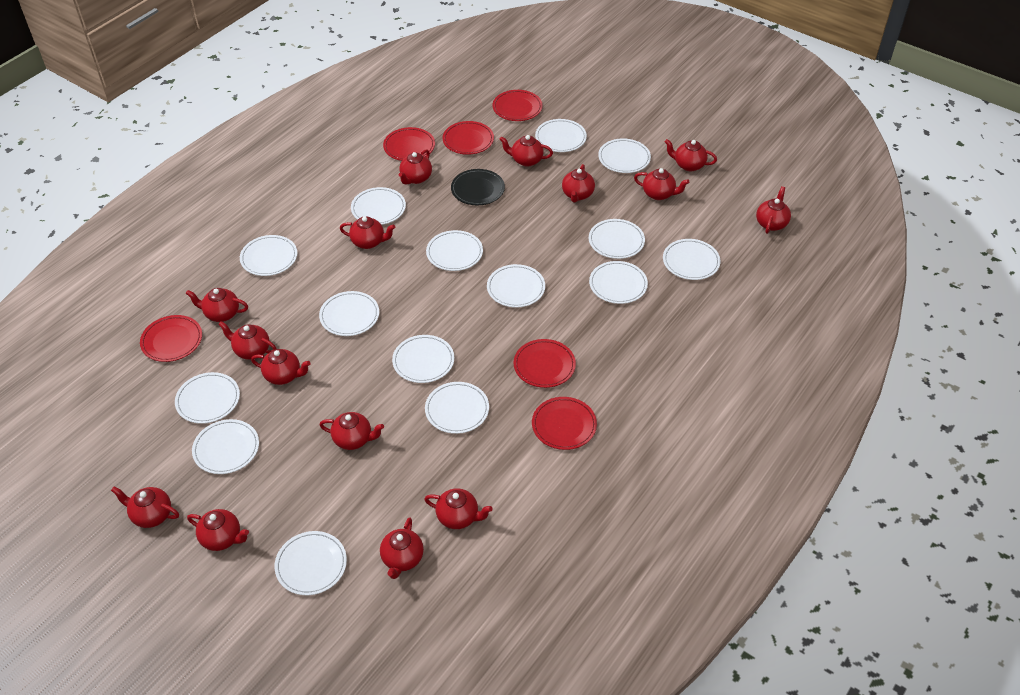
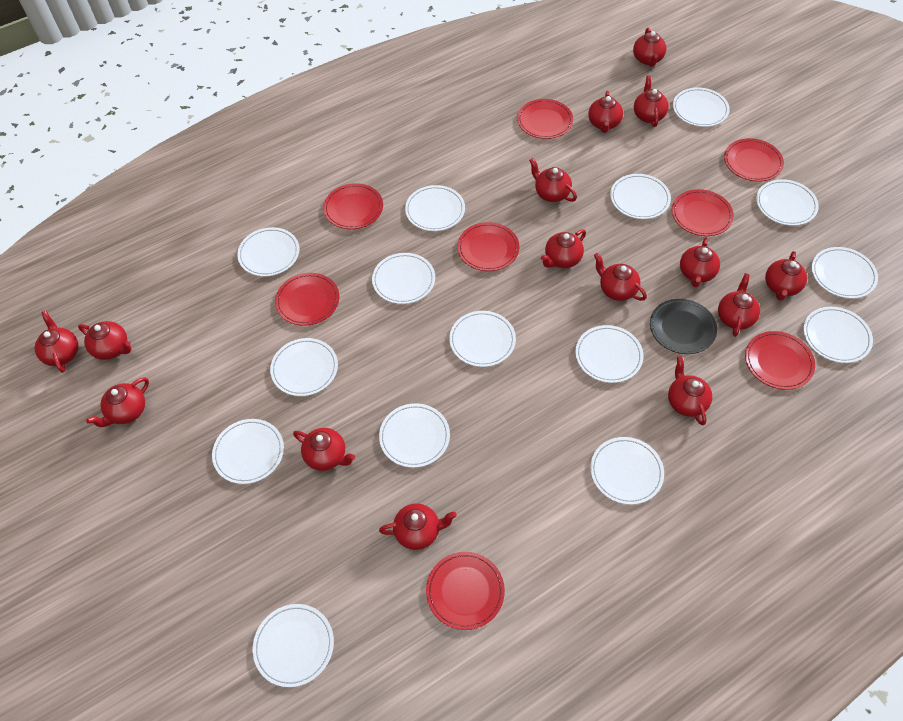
red plate: 6 -> 8

